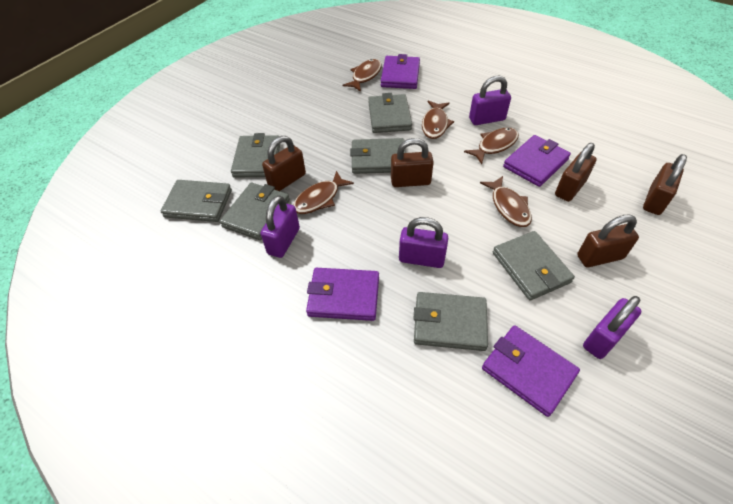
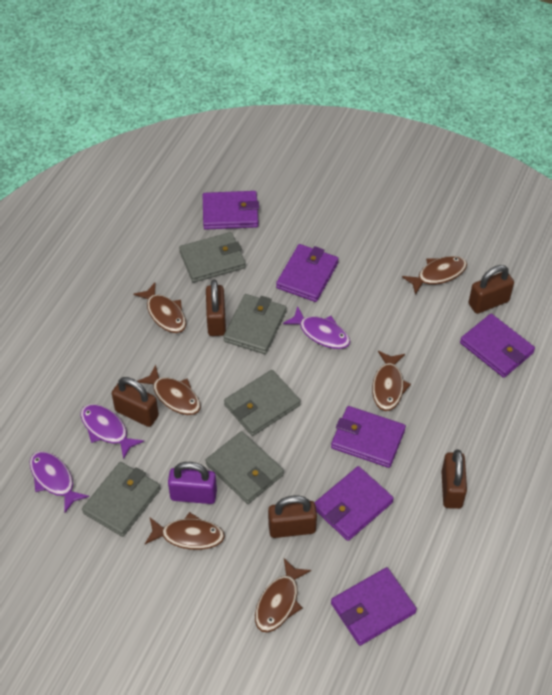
brown fish: 5 -> 6
grey wallet: 7 -> 5
purple fish: 0 -> 3
purple padlock: 4 -> 1
purple wallet: 4 -> 6

